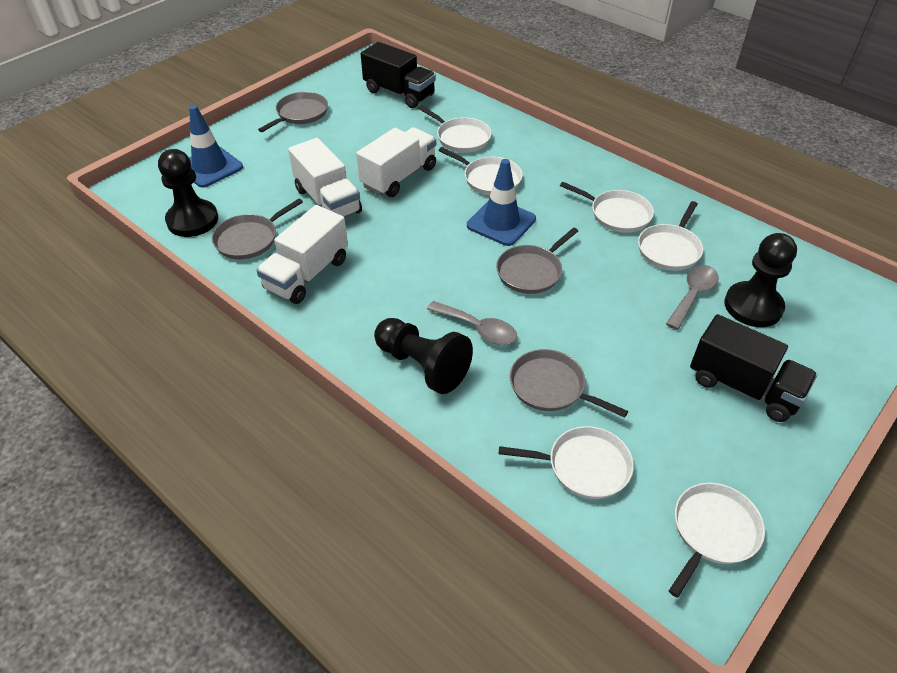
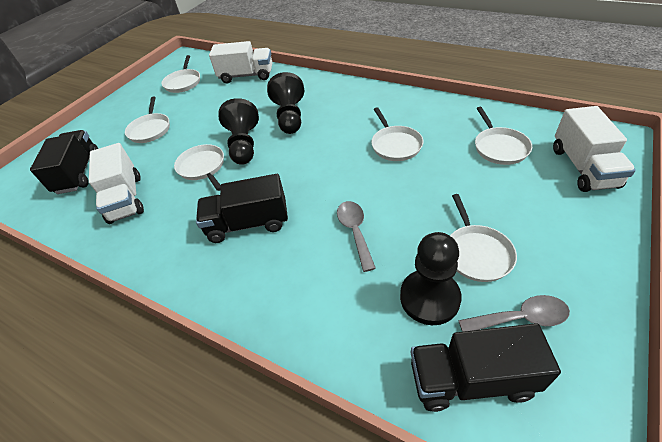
black truck: 2 -> 3
blue traffic cone: 2 -> 0
grey pan: 4 -> 0

